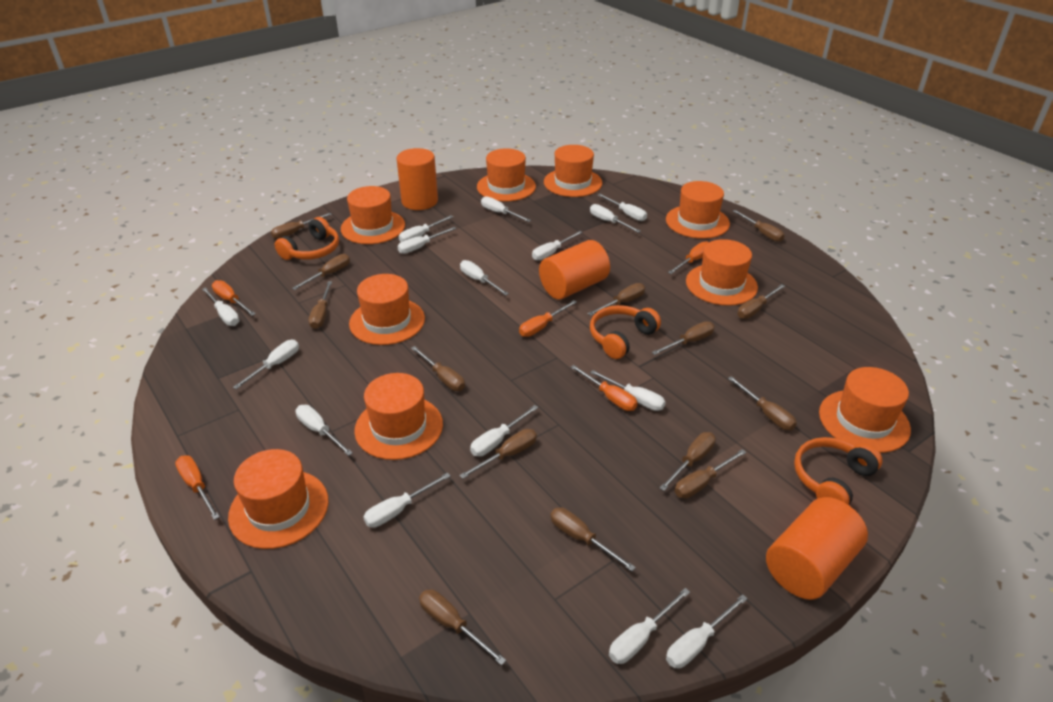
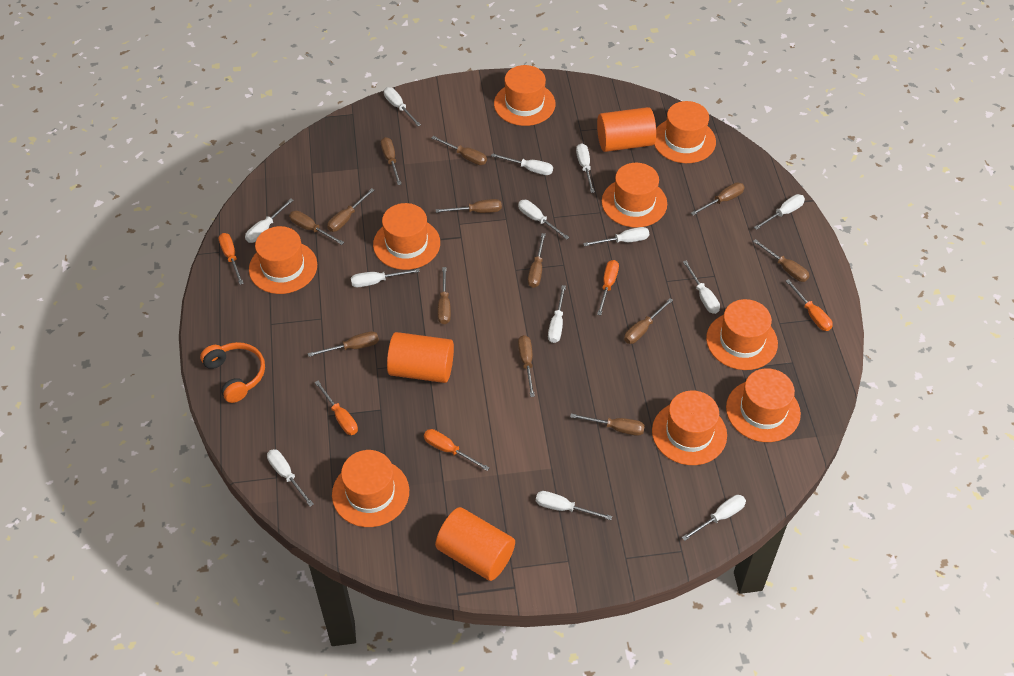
brown screwdriver: 14 -> 13
orange headphones: 3 -> 1
white screwdriver: 15 -> 13

